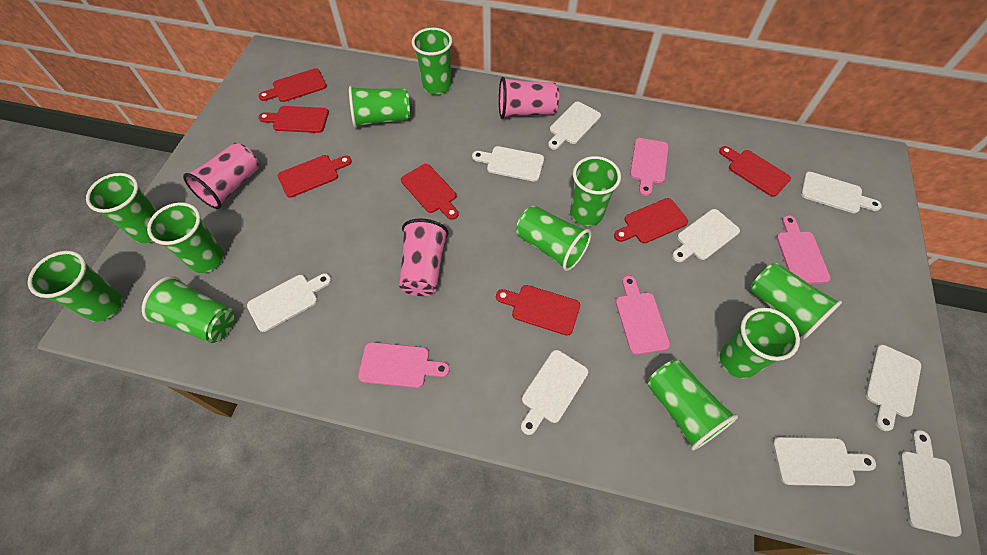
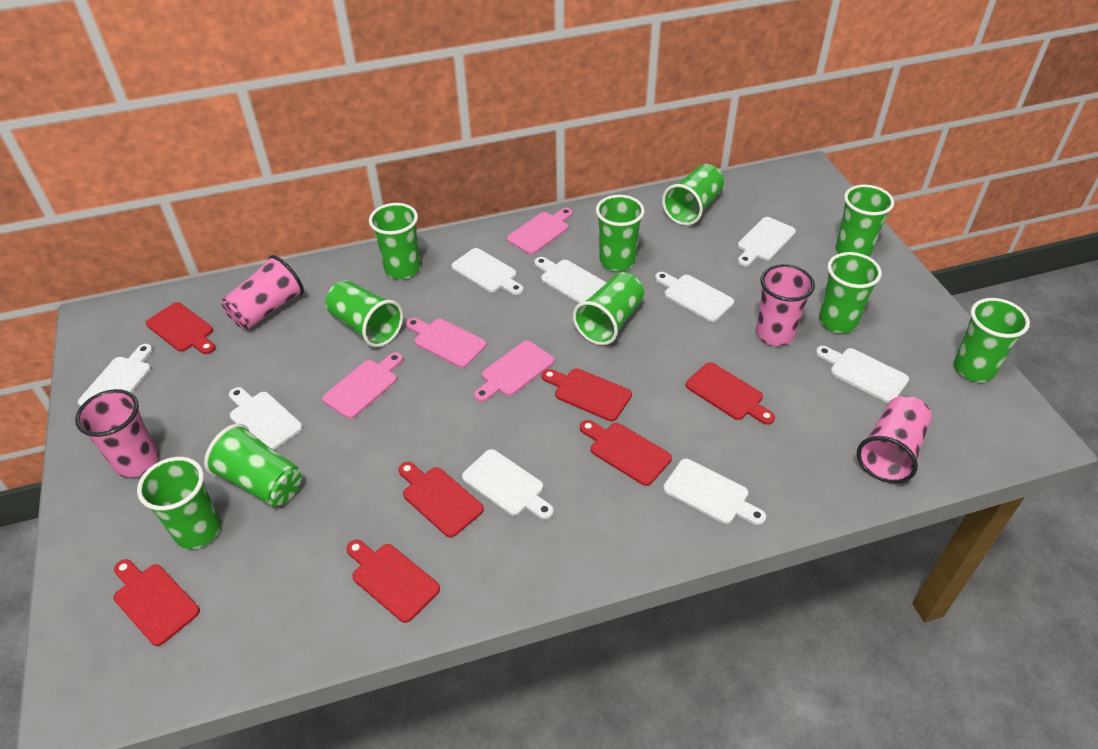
green cup: 11 -> 10
pink cup: 3 -> 4

